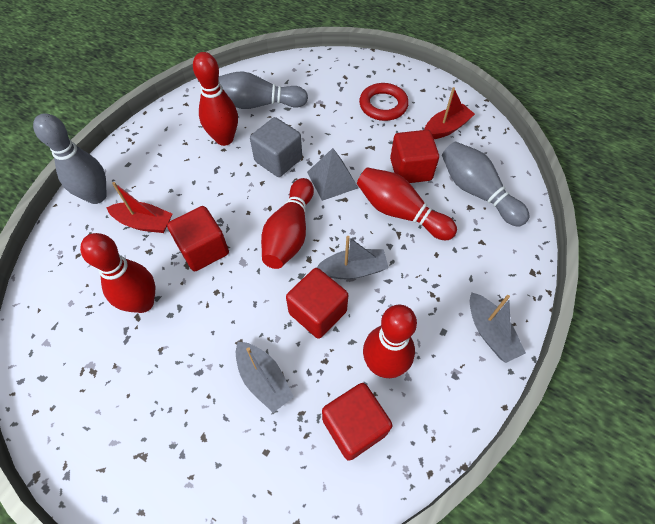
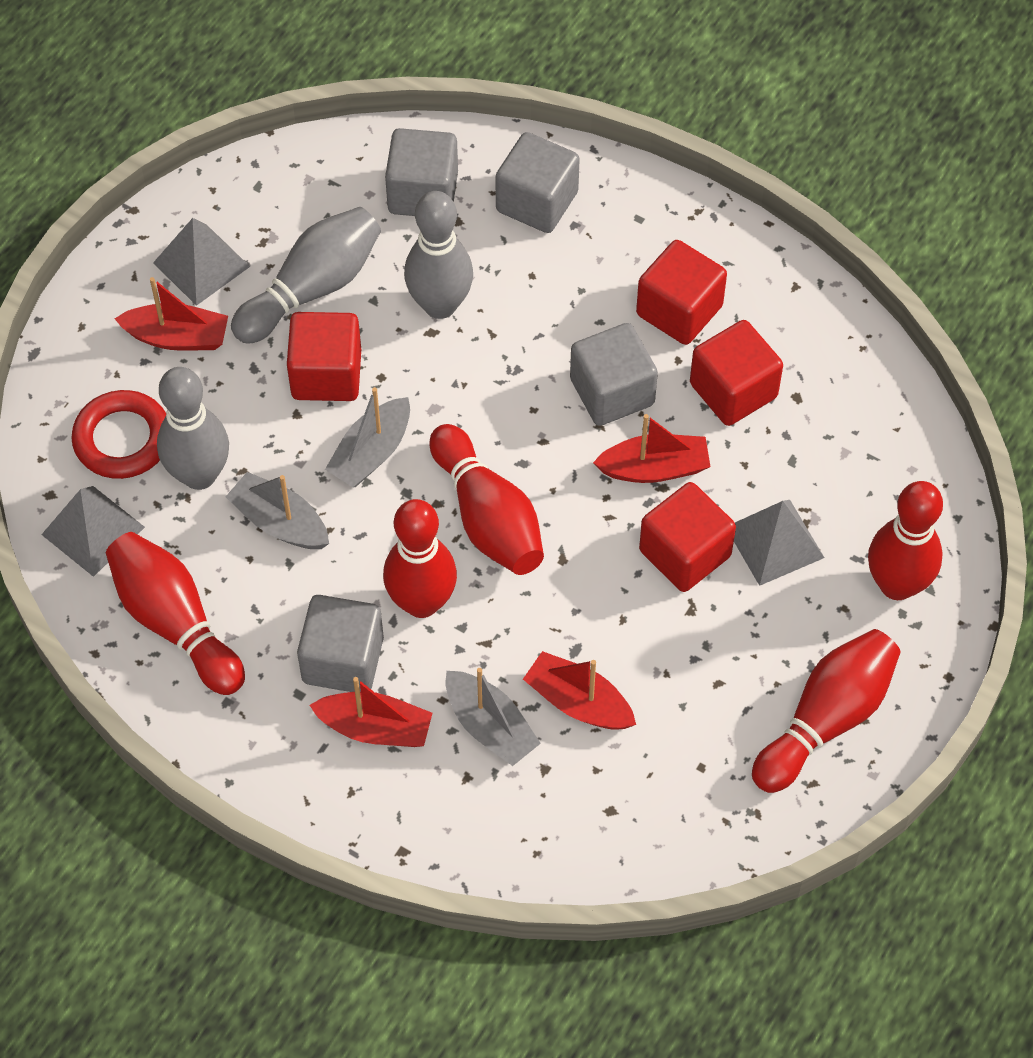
grey cube: 1 -> 4
grey pyramid: 1 -> 3
red boat: 2 -> 4

